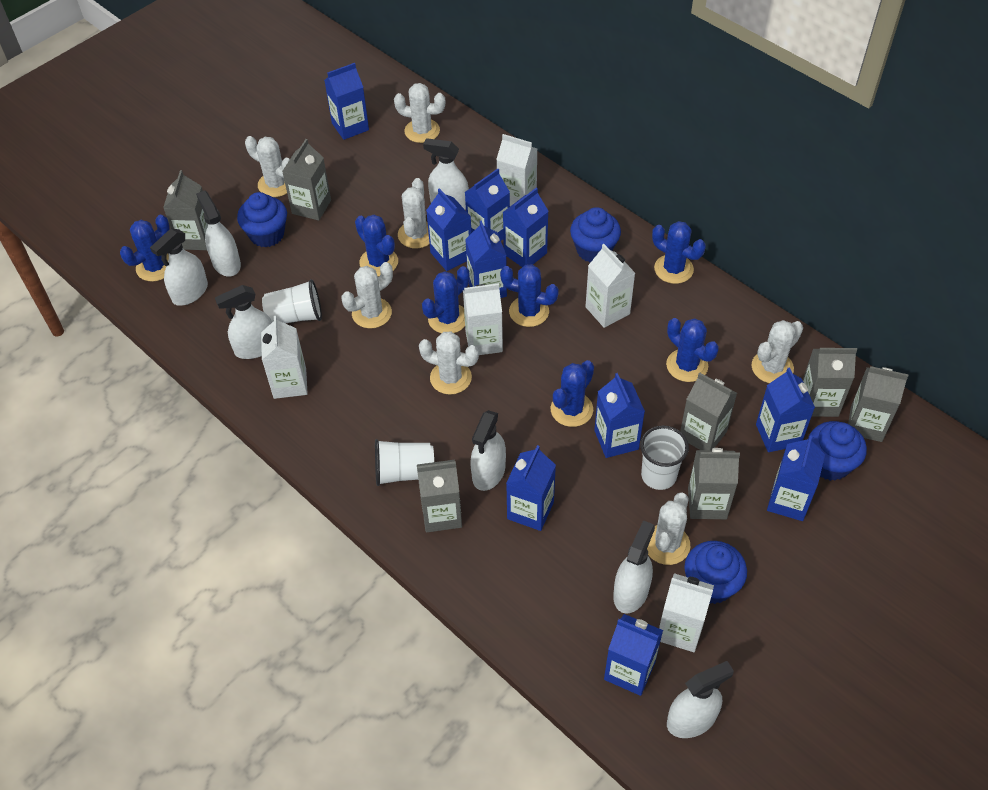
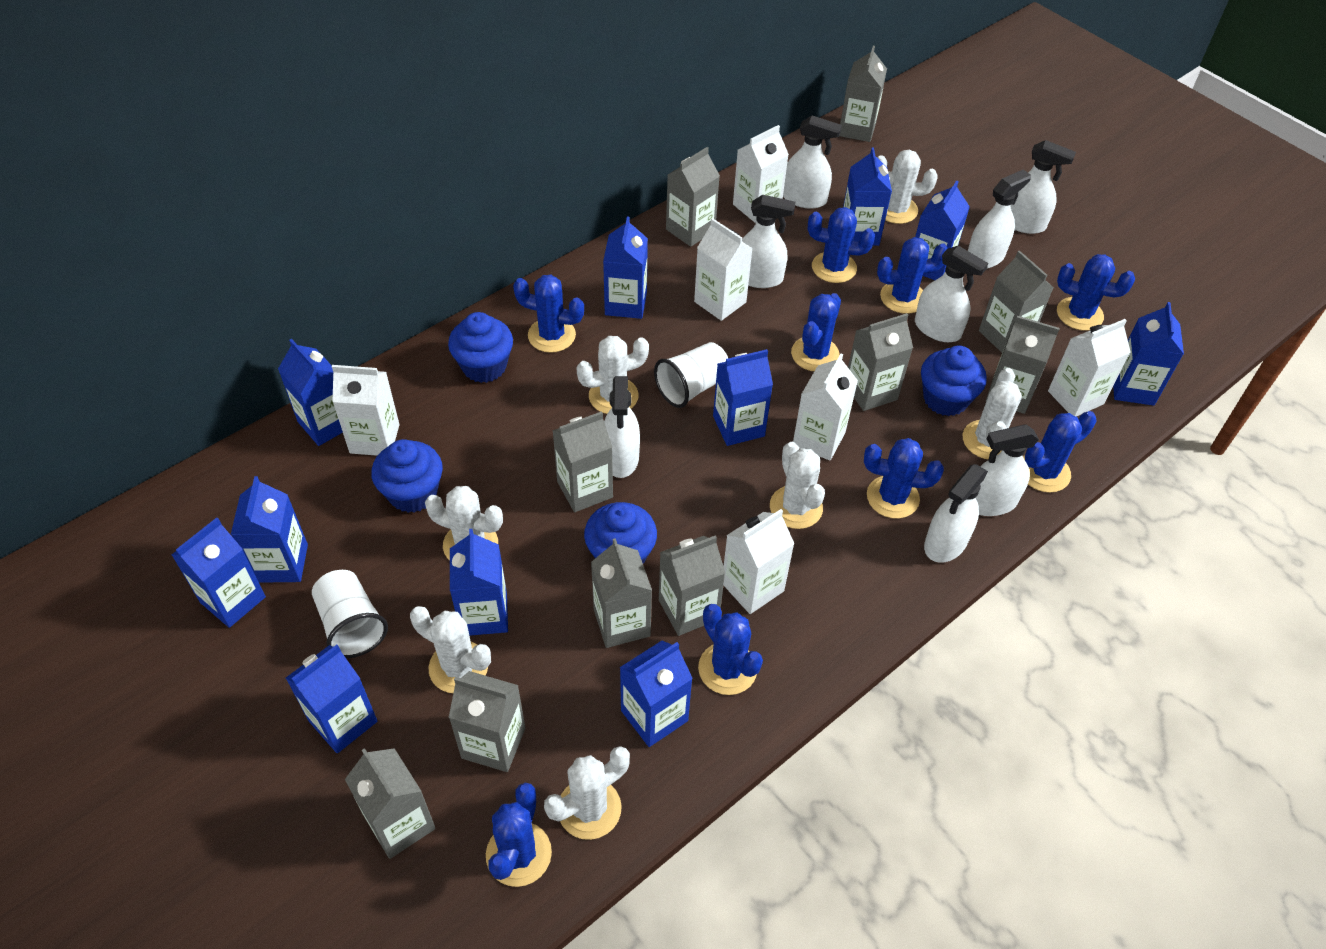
blue cactus: 7 -> 9
blue carton: 10 -> 11
grey carton: 7 -> 10
white carton: 5 -> 6
white cup: 3 -> 2
white spray bottle: 7 -> 8

